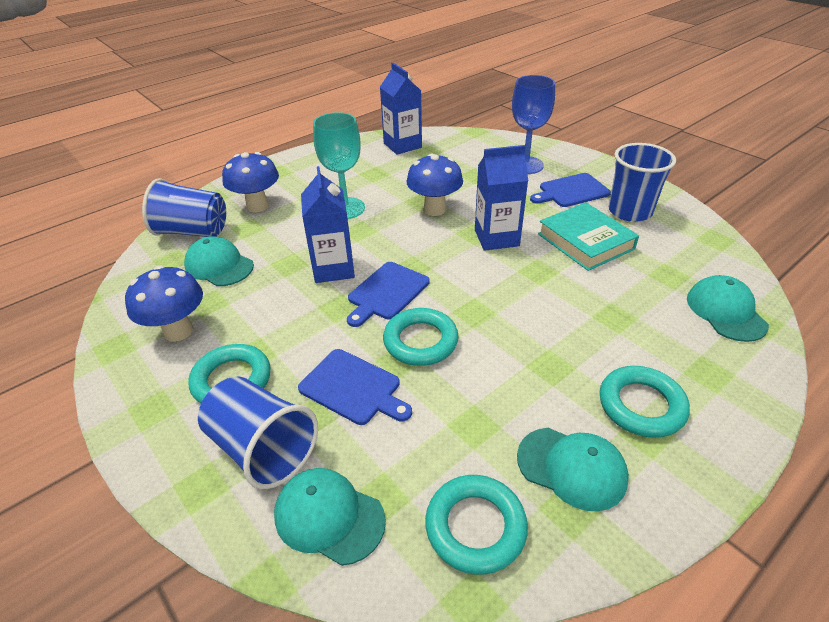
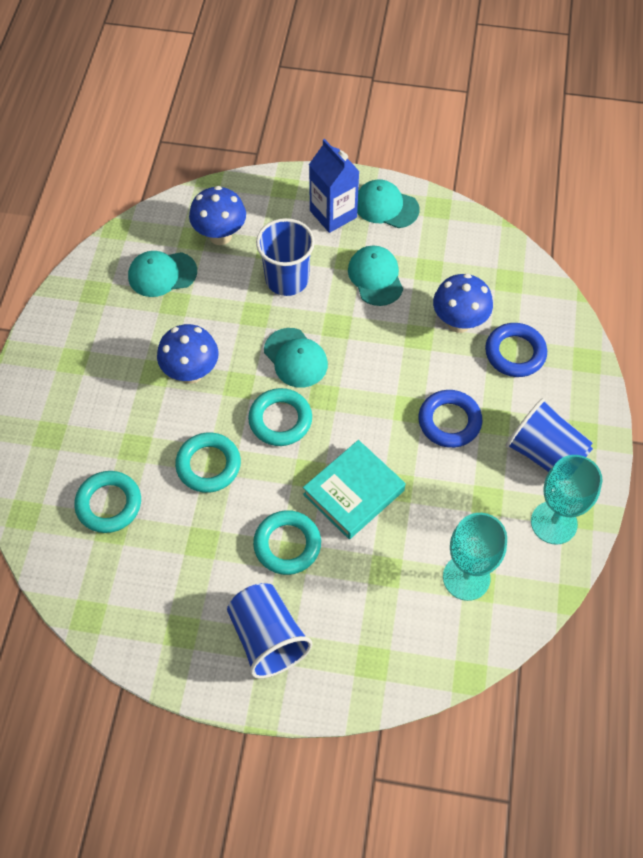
blue carton: 3 -> 1
blue cutting board: 3 -> 0
blue goblet: 1 -> 0
blue ring: 0 -> 2
turquoise goblet: 1 -> 2

